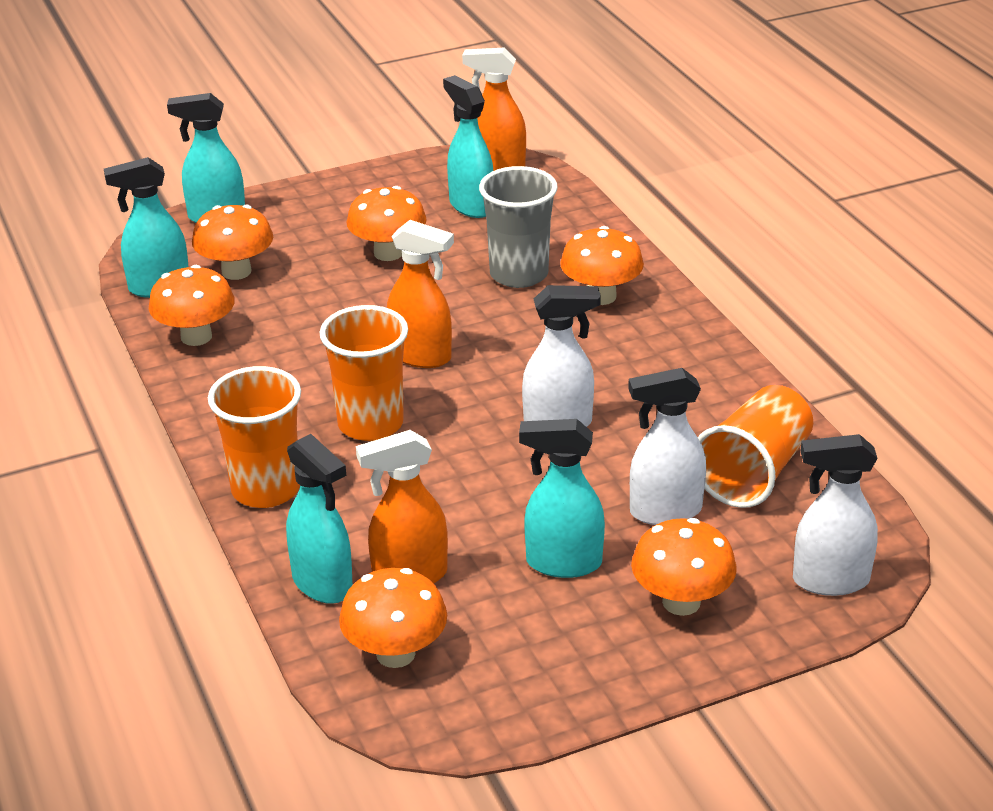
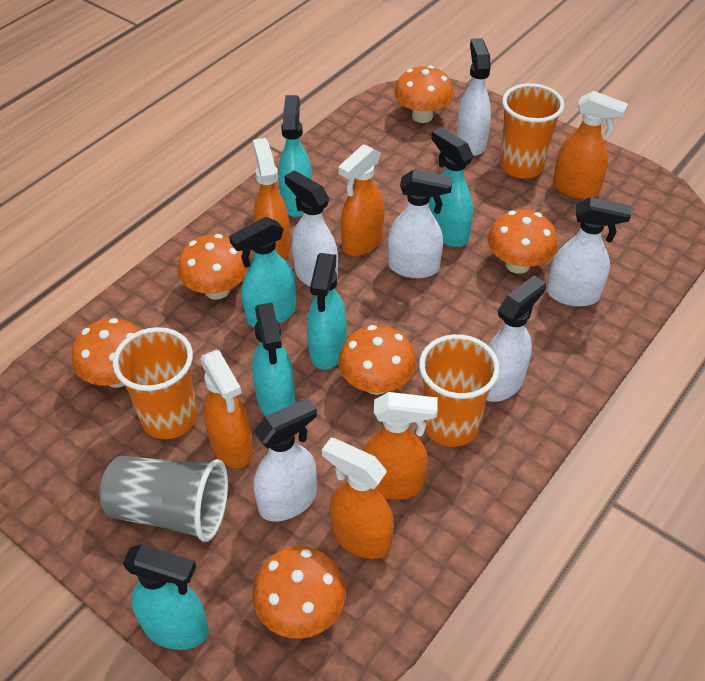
orange spray bottle: 3 -> 6
turquoise spray bottle: 5 -> 6
white spray bottle: 3 -> 6

